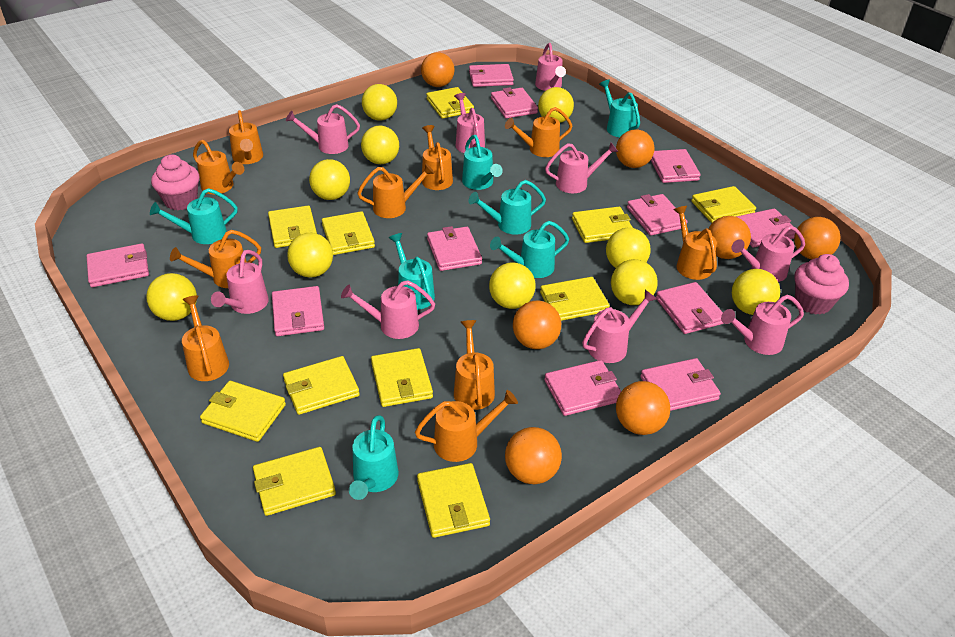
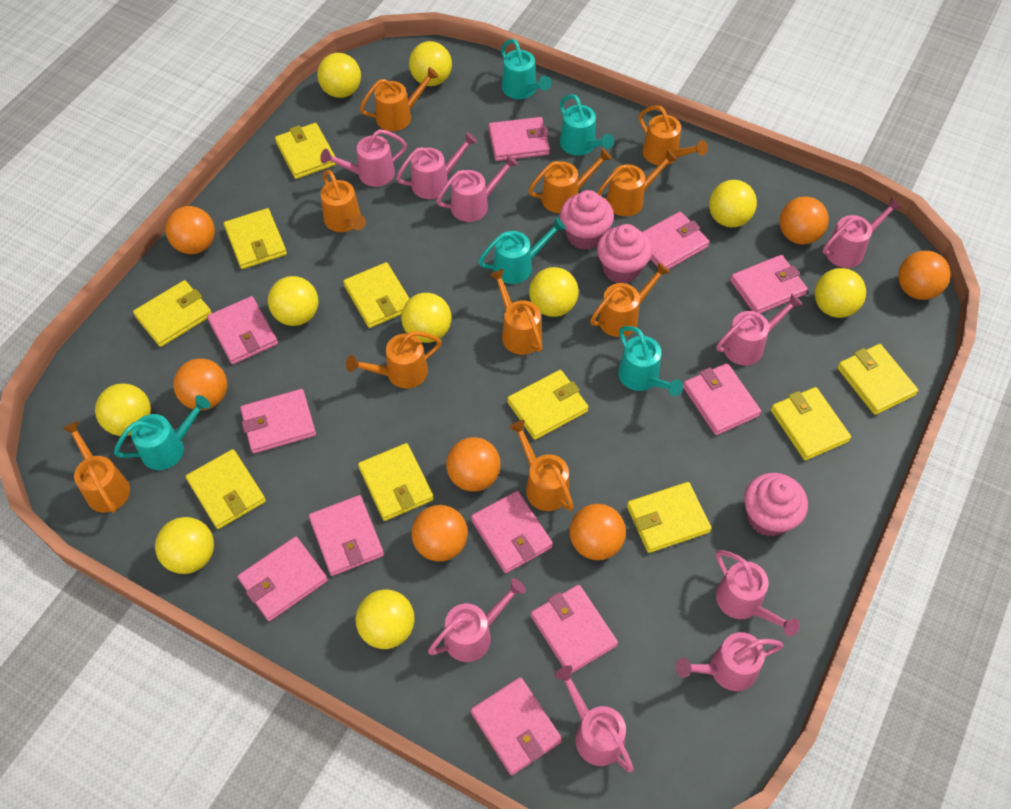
pink cupcake: 2 -> 3
turquoise watering can: 7 -> 5
yellow wallet: 11 -> 10

